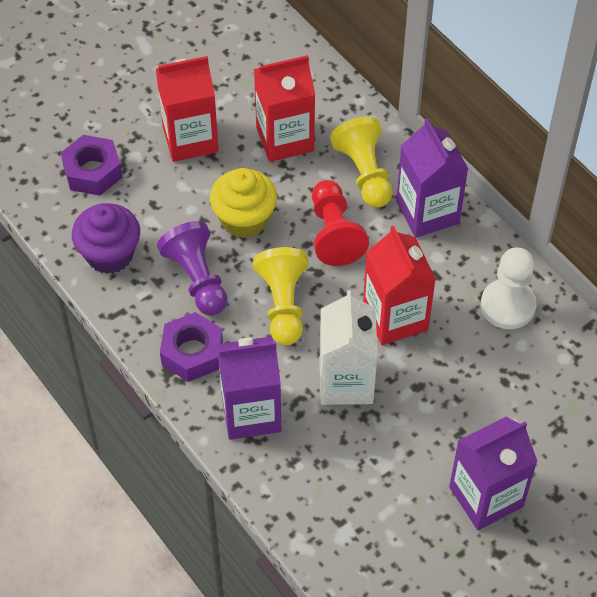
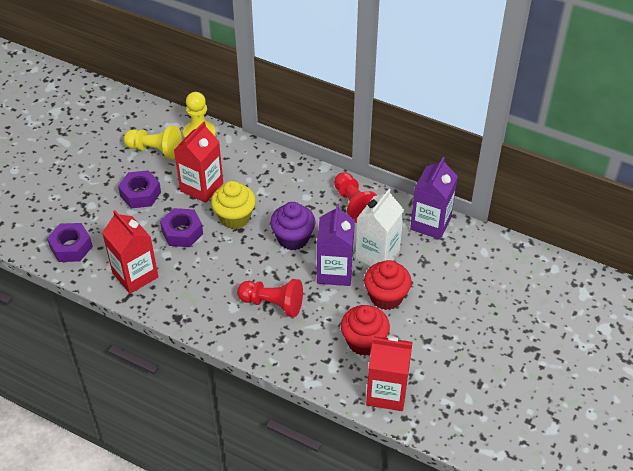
purple carton: 3 -> 2
purple nut: 2 -> 3
purple pawn: 1 -> 0
red cupcake: 0 -> 2
red pawn: 1 -> 2
white pawn: 1 -> 0

